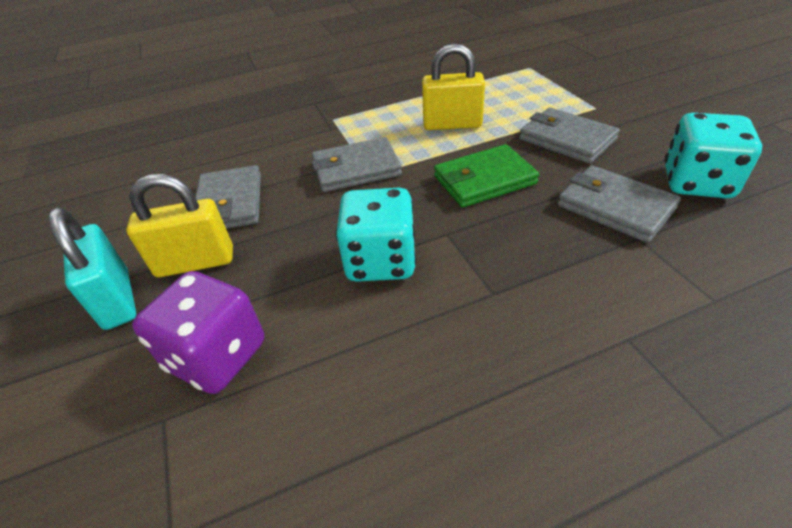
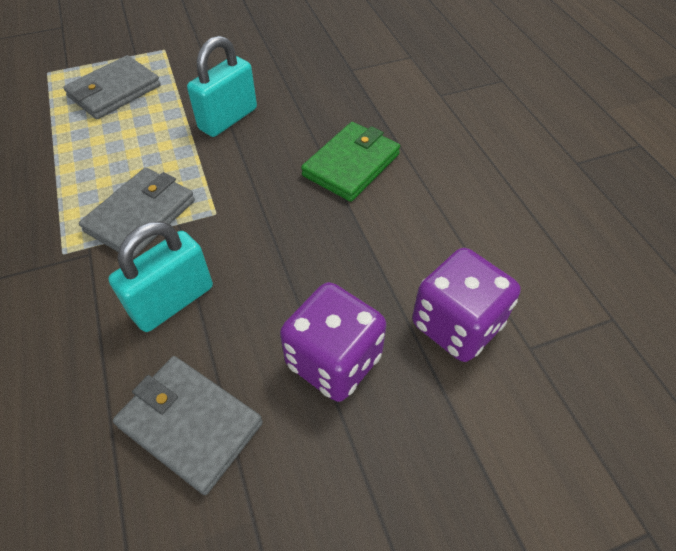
grey wallet: 4 -> 3
purple dice: 1 -> 2
turquoise dice: 2 -> 0
turquoise padlock: 1 -> 2
yellow padlock: 2 -> 0

